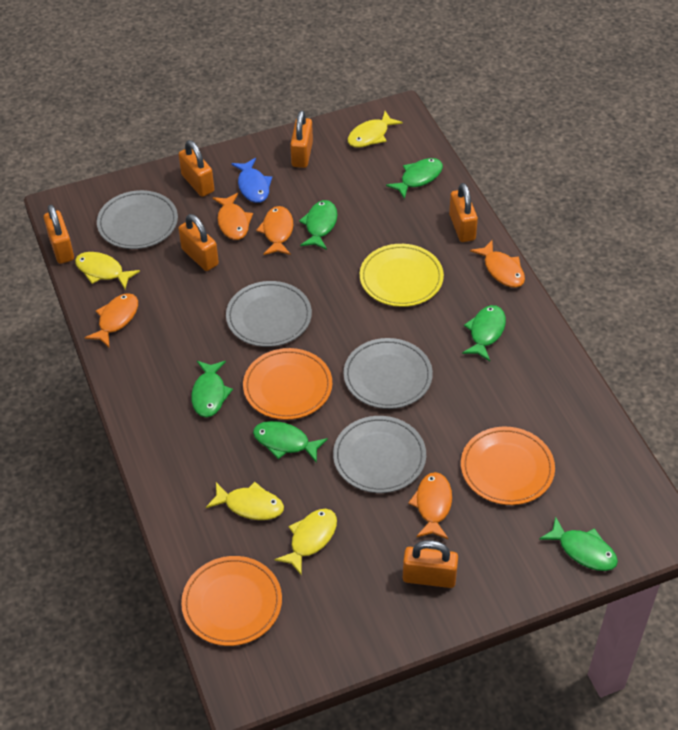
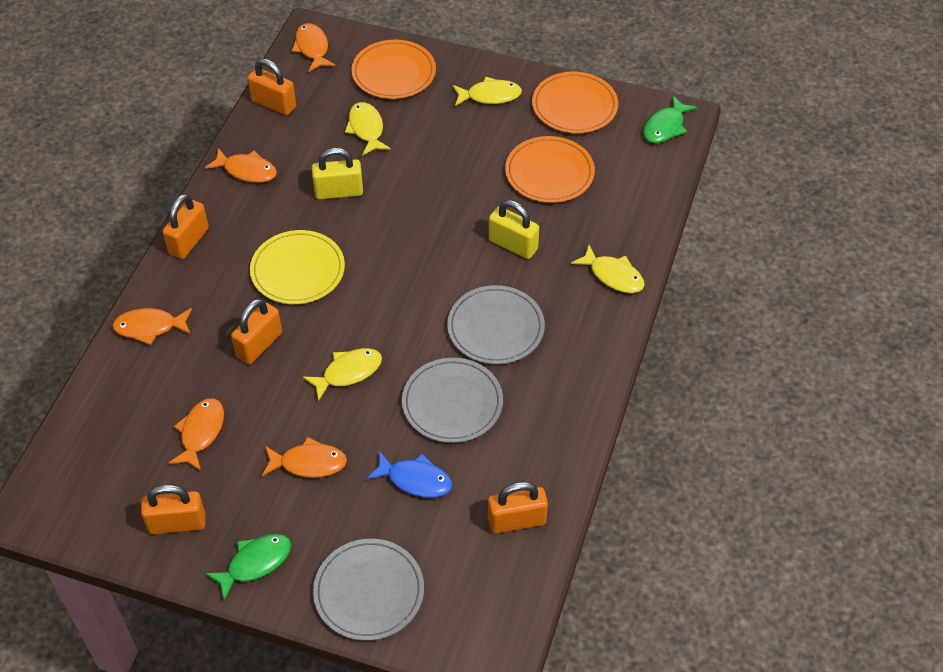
green fish: 6 -> 2
grey plate: 4 -> 3
orange padlock: 6 -> 5
yellow padlock: 0 -> 2

